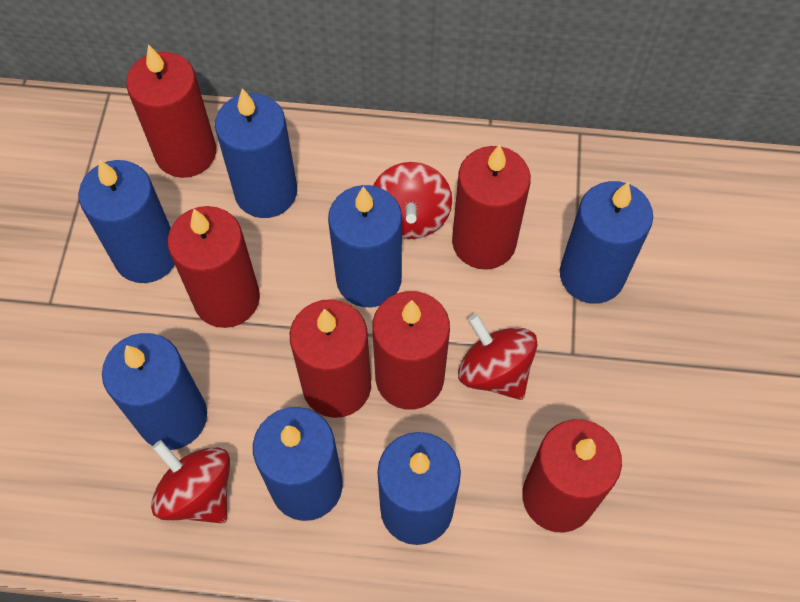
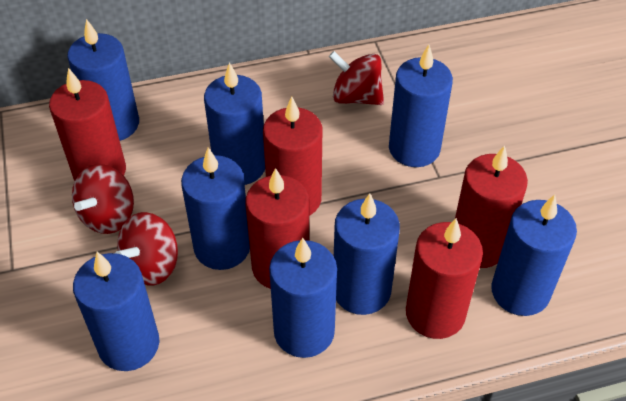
blue candle: 7 -> 8
red candle: 6 -> 5

